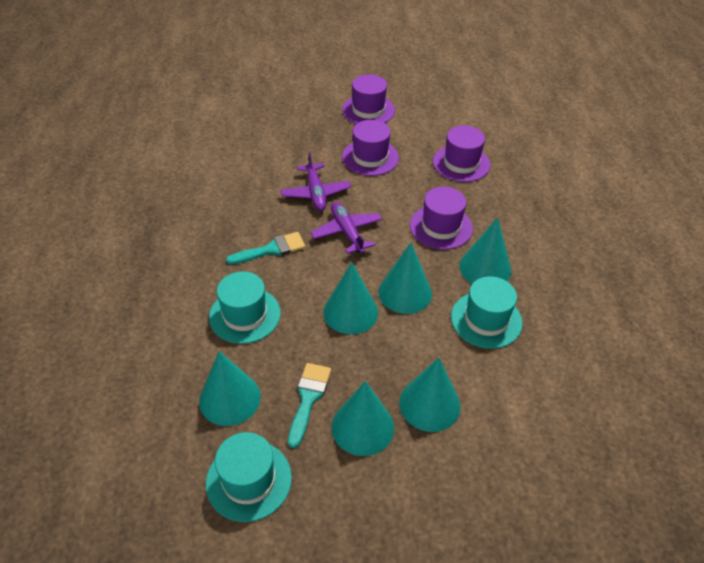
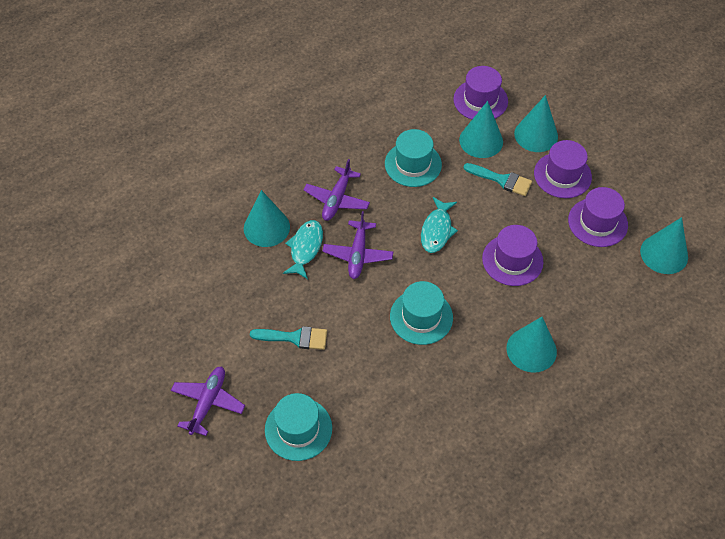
purple plane: 2 -> 3
turquoise cone: 6 -> 5
turquoise fish: 0 -> 2

